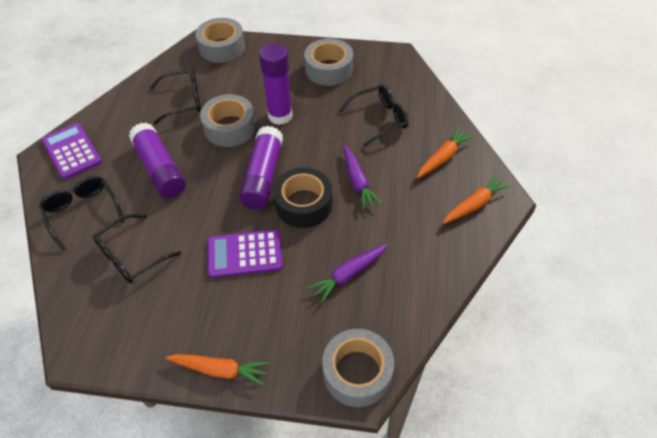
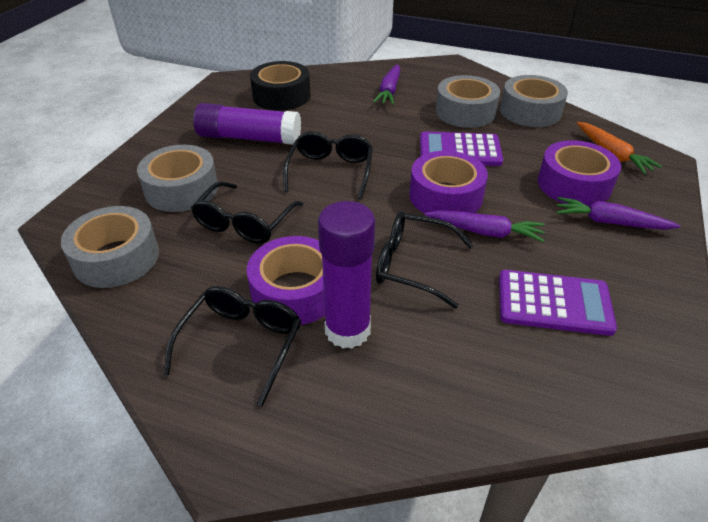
orange carrot: 3 -> 1
purple carrot: 2 -> 3
purple glue stick: 3 -> 2
purple tape: 0 -> 3

